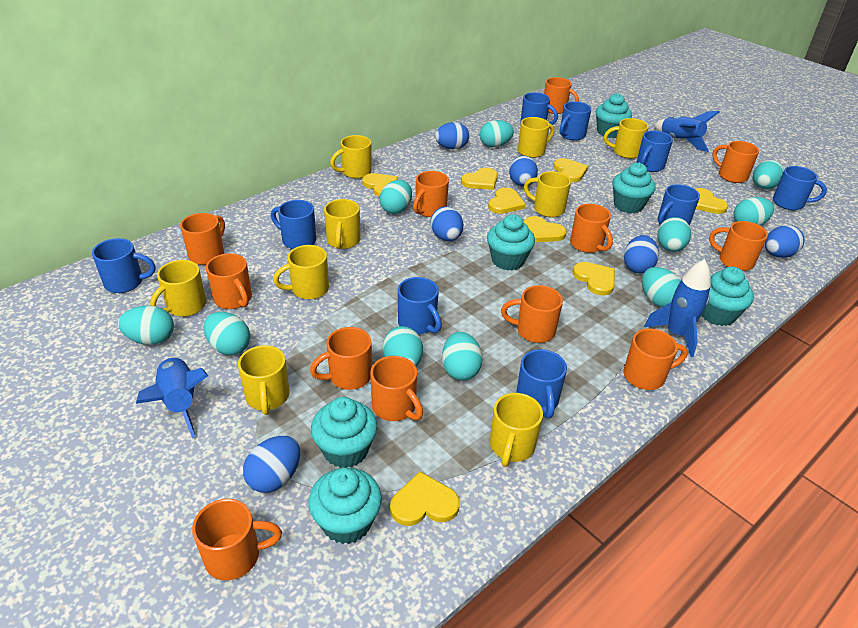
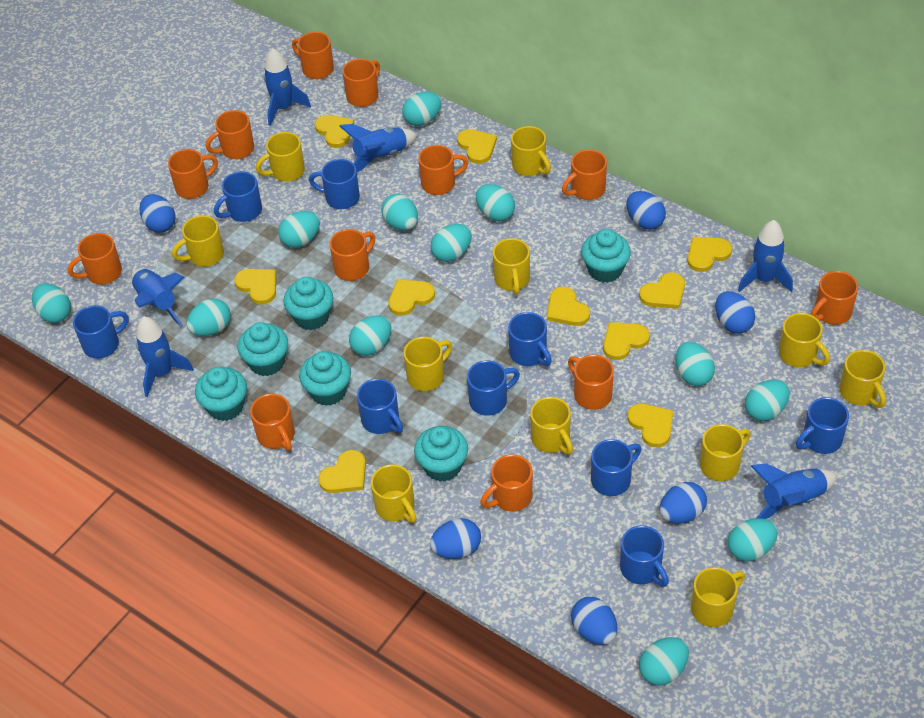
blue rocket: 3 -> 6
turquoise egg: 10 -> 12
yellow heart: 8 -> 10
yellow mug: 9 -> 11

